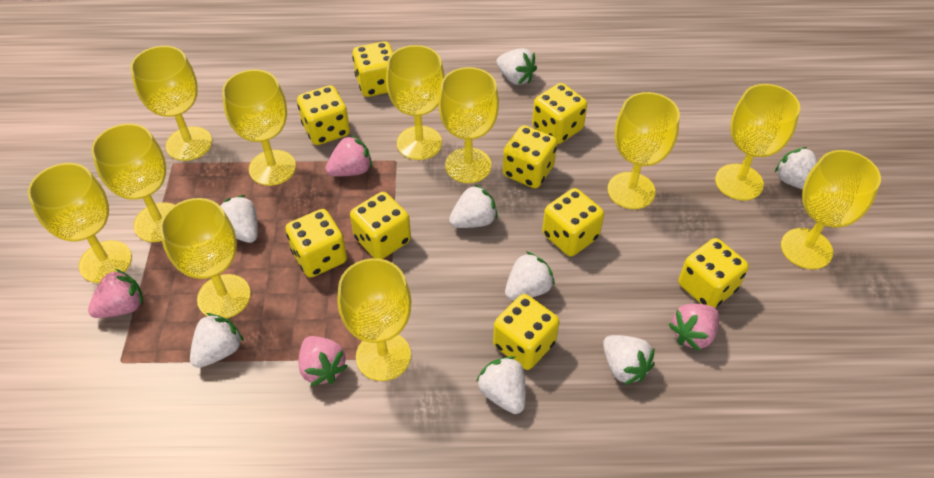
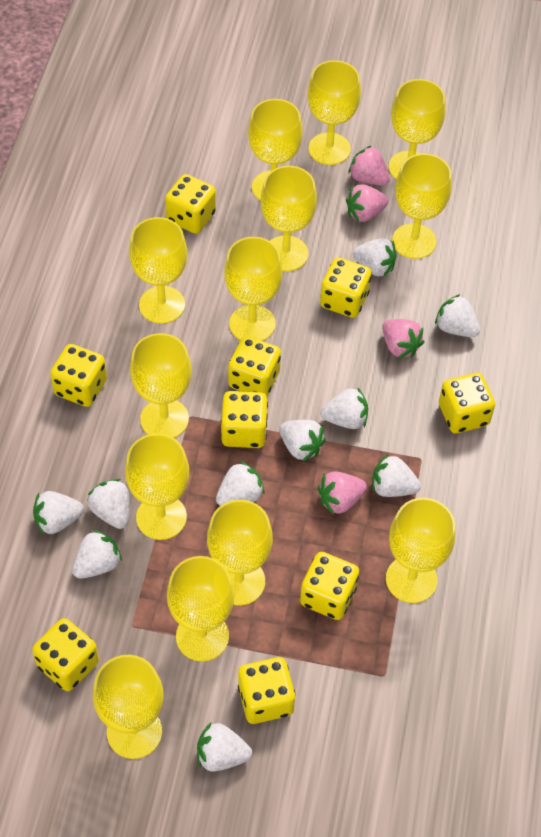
white strawberry: 8 -> 10
yellow goblet: 11 -> 13

